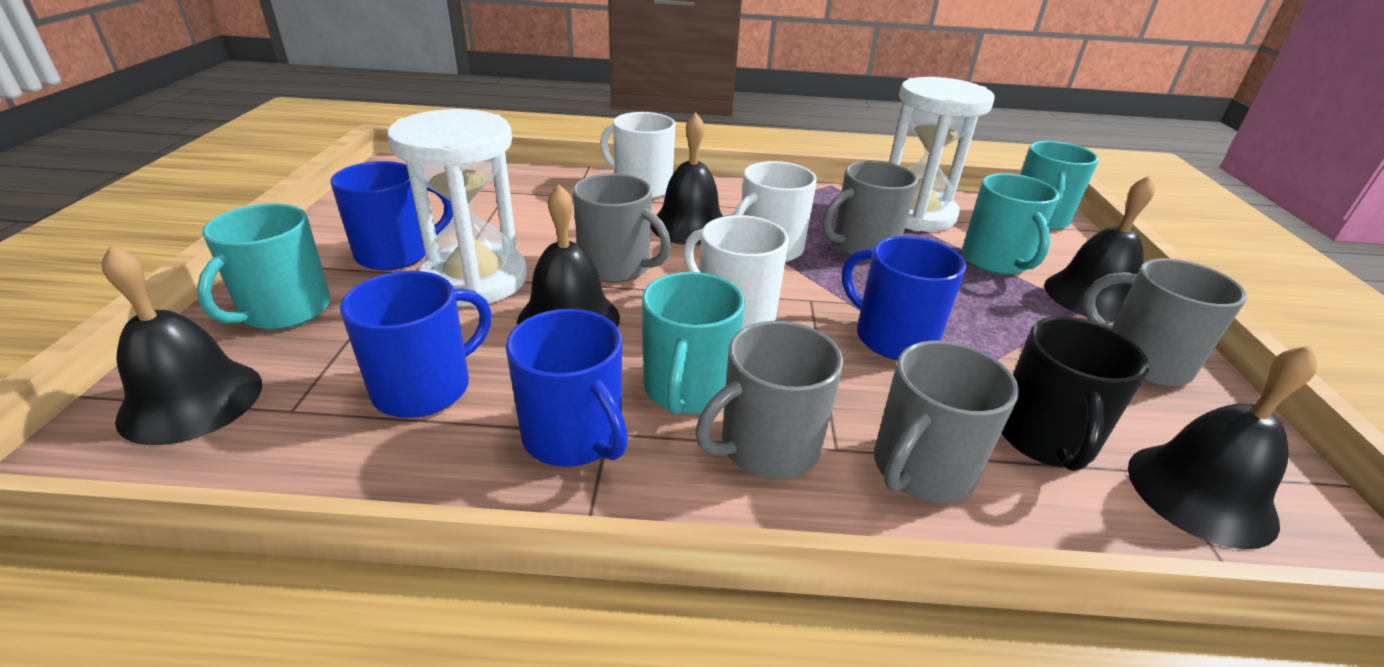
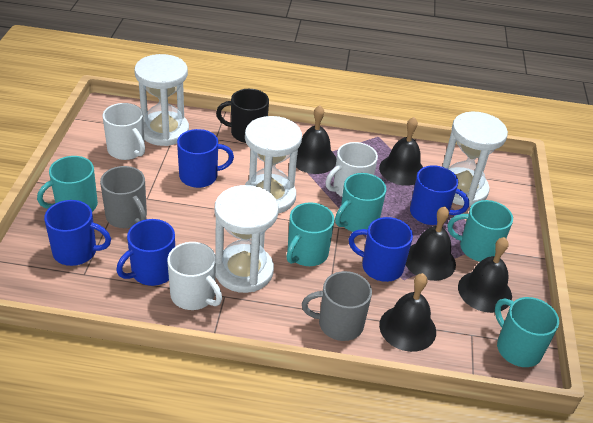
blue mug: 4 -> 5
grey mug: 5 -> 2
turquoise mug: 4 -> 5
white hourglass: 2 -> 4

